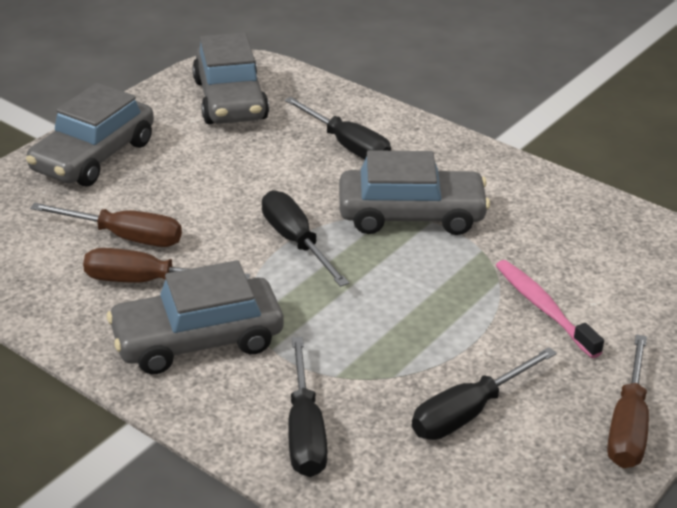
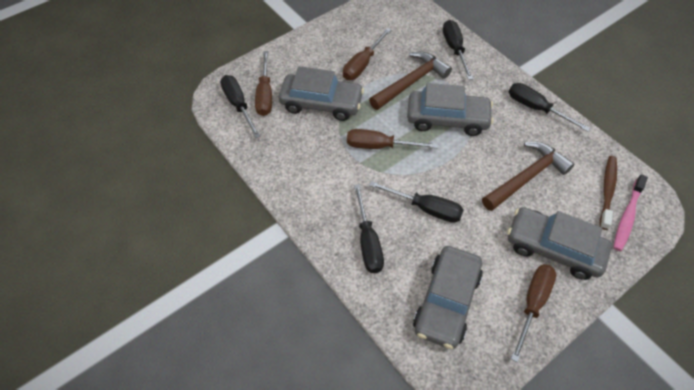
black screwdriver: 4 -> 5
brown hammer: 0 -> 2
brown screwdriver: 3 -> 4
brown toothbrush: 0 -> 1

